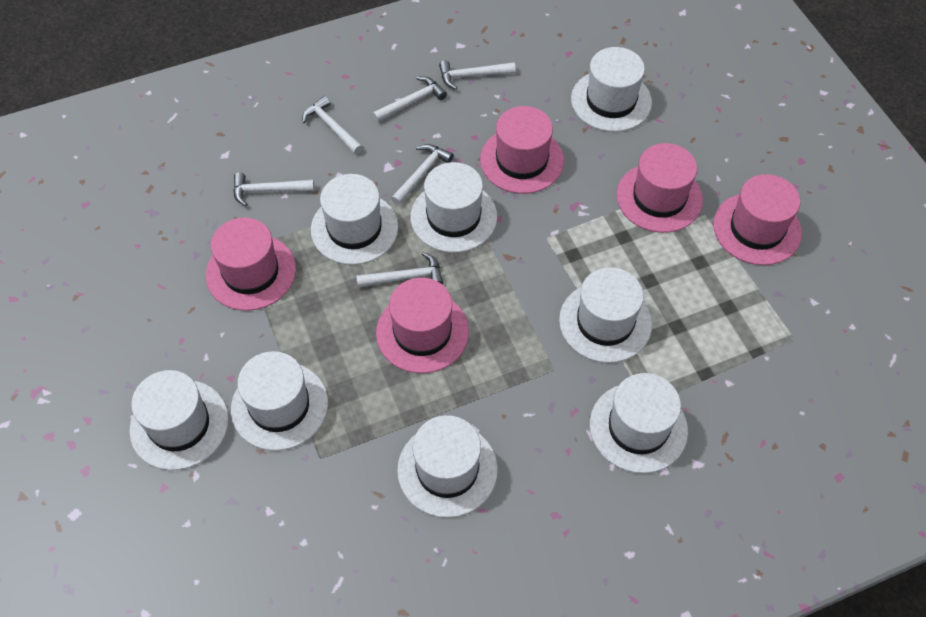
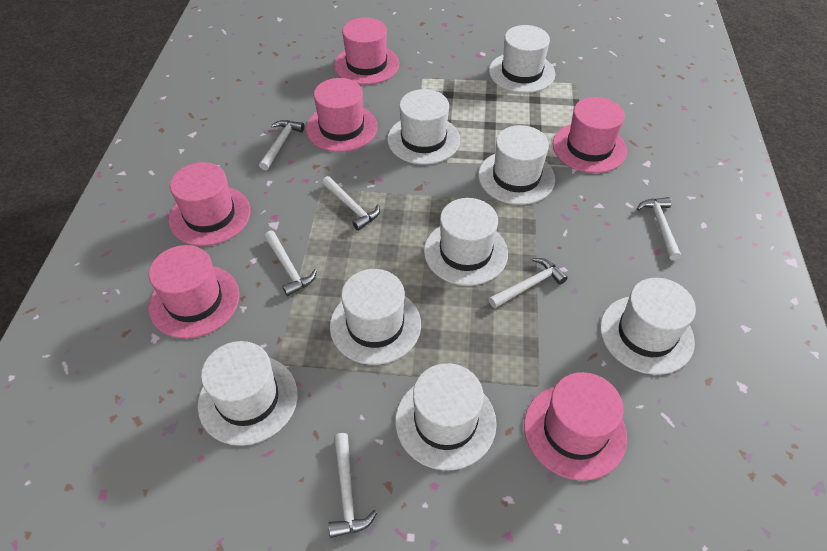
pink hat: 5 -> 6

